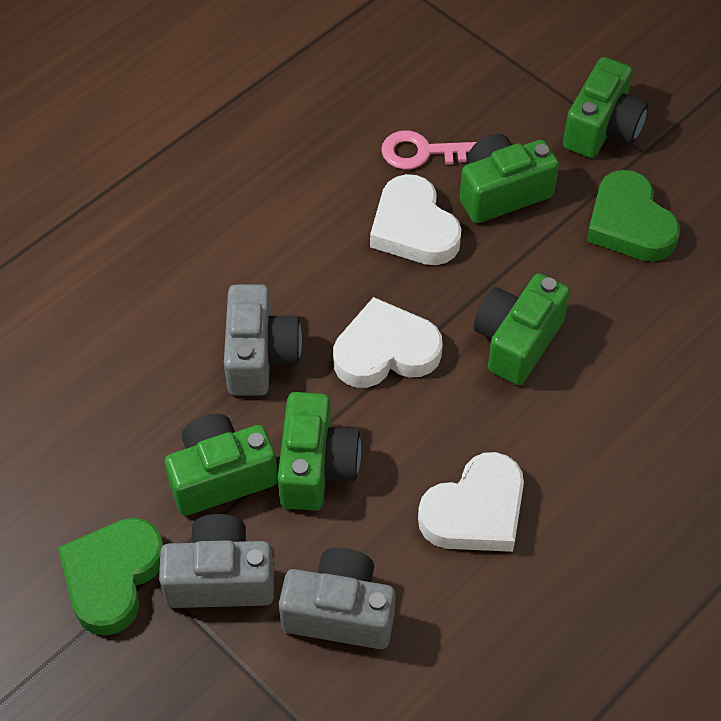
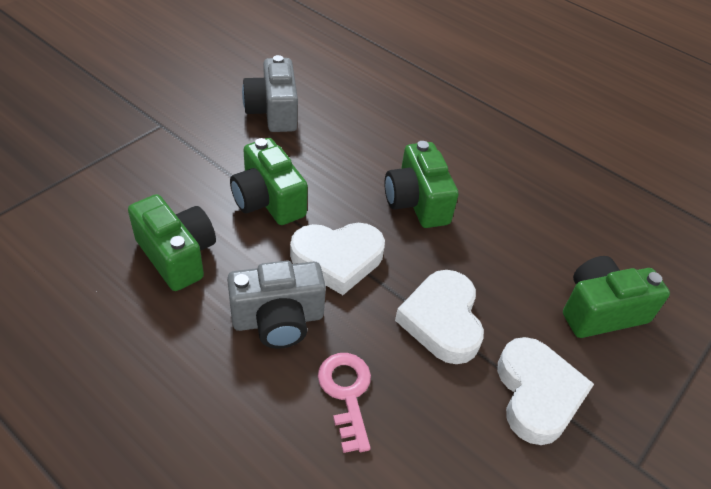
green camera: 5 -> 4
green heart: 2 -> 0
grey camera: 3 -> 2

